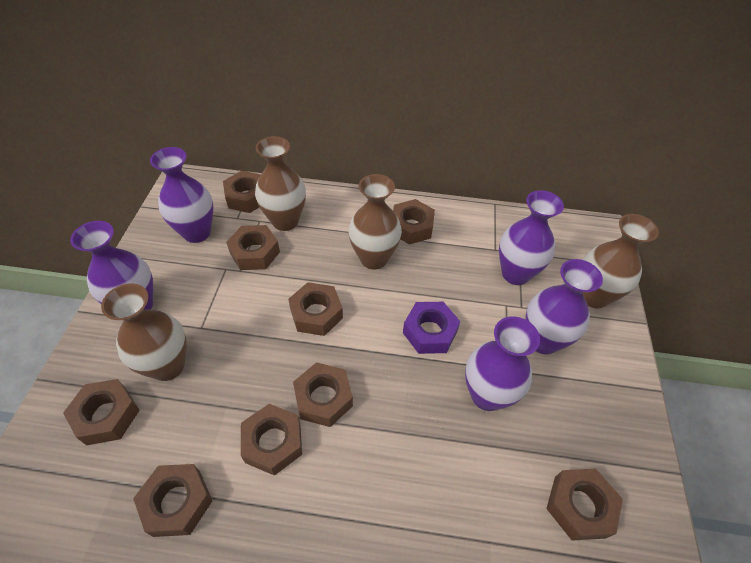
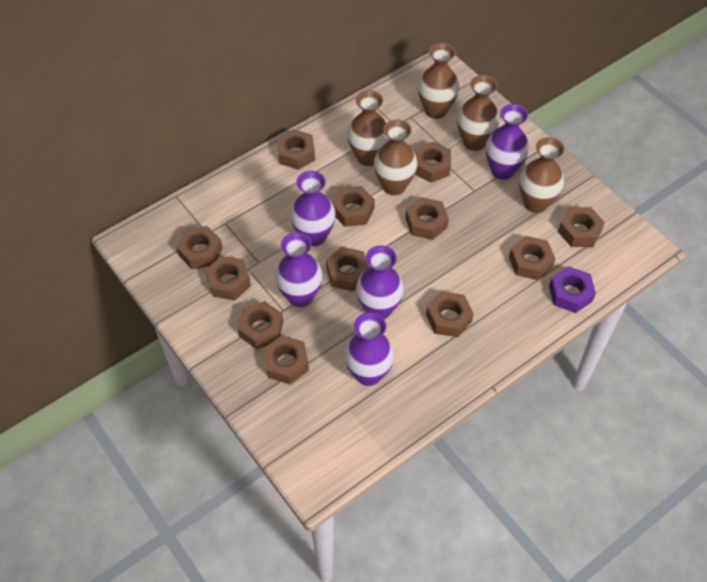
brown nut: 9 -> 12
brown vase: 4 -> 5

